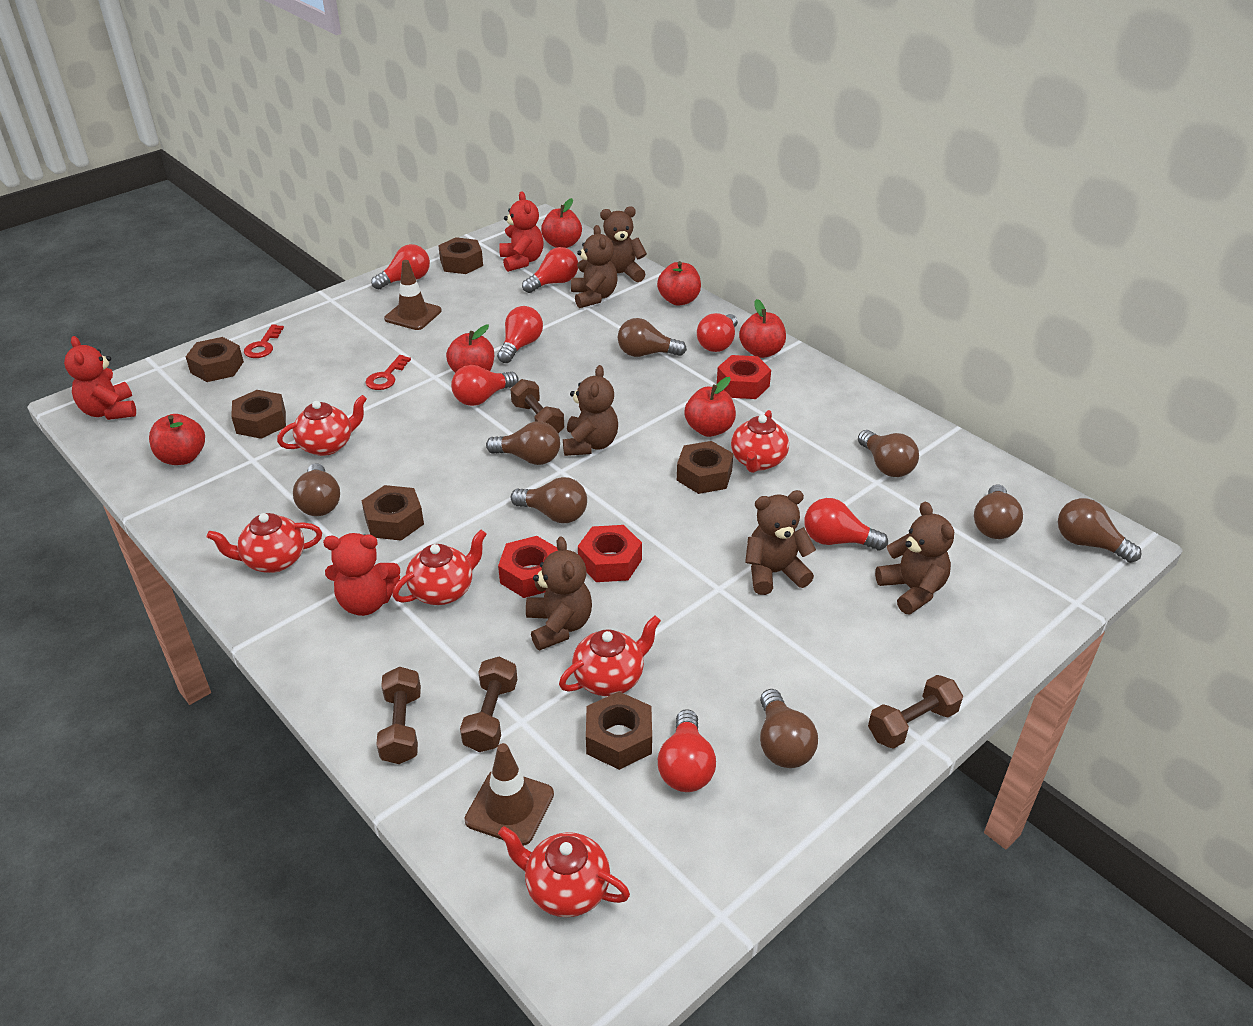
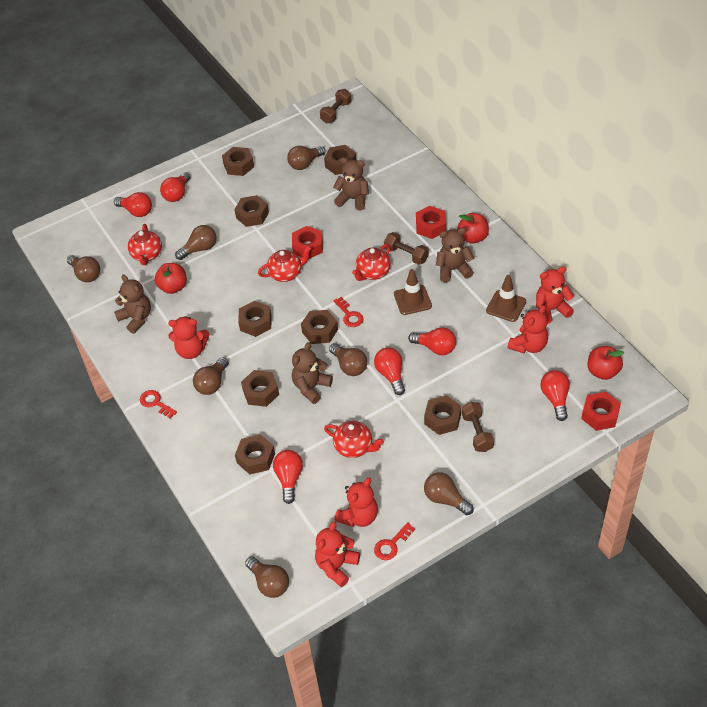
brown dumbbell: 4 -> 3
brown light bulb: 8 -> 7
brown nut: 6 -> 8
brown teddy bear: 6 -> 4
red apple: 6 -> 3
red key: 2 -> 3
red light bulb: 7 -> 6
red teapot: 6 -> 4
red teddy bear: 3 -> 5

